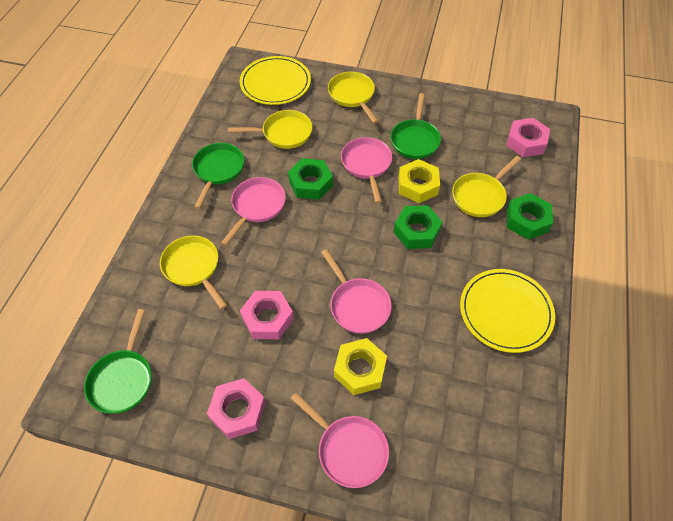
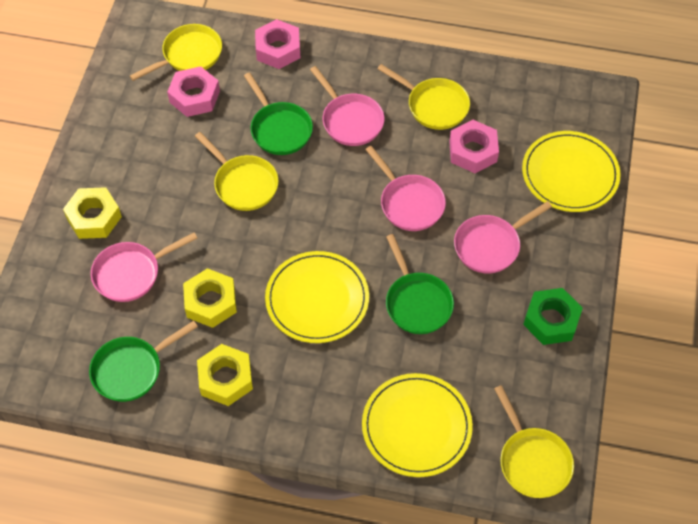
green nut: 3 -> 1
yellow nut: 2 -> 3
yellow plate: 2 -> 3

